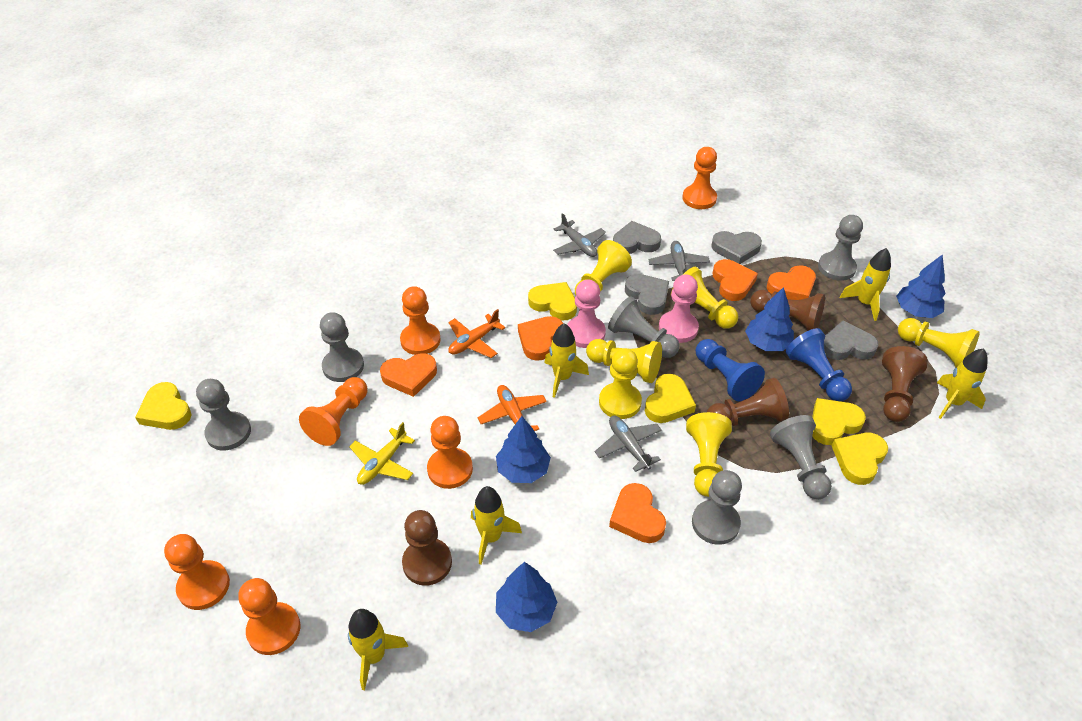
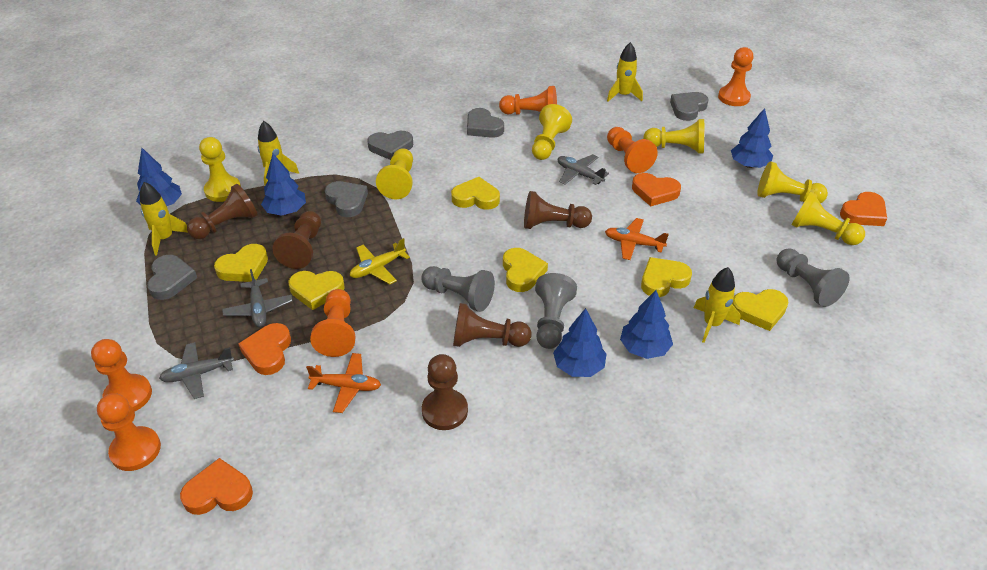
blue pawn: 2 -> 0
blue tree: 4 -> 5
brown pawn: 4 -> 5
grey heart: 4 -> 5
grey pawn: 6 -> 3
orange heart: 5 -> 4
pink pawn: 2 -> 0
yellow heart: 5 -> 6
yellow rocket: 5 -> 4

